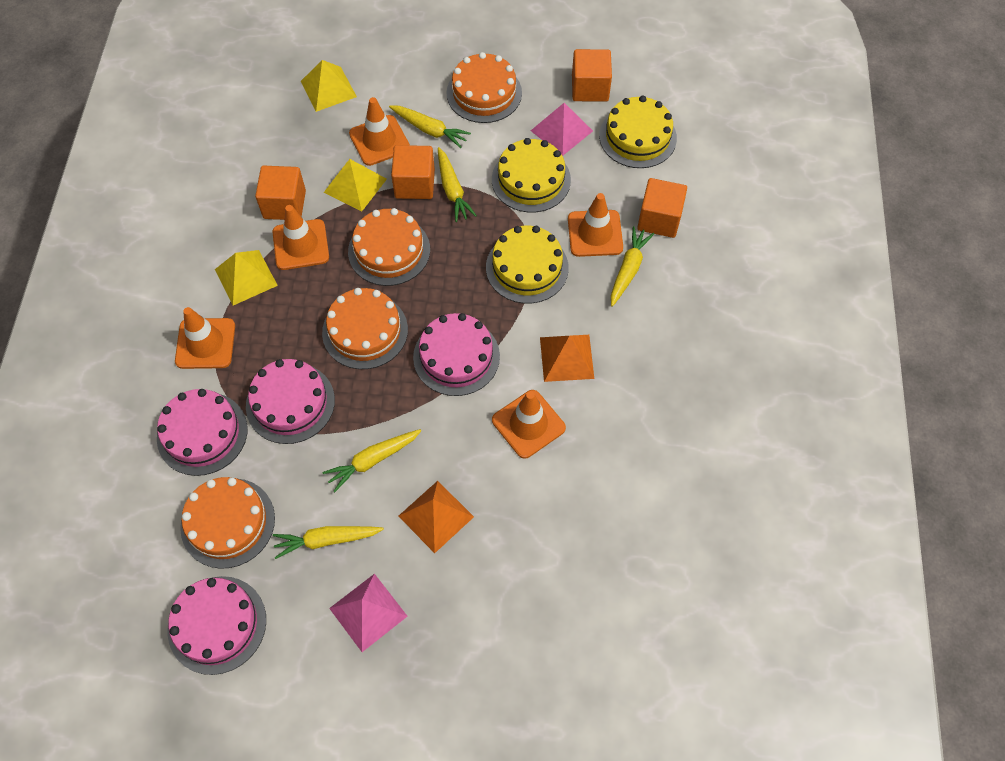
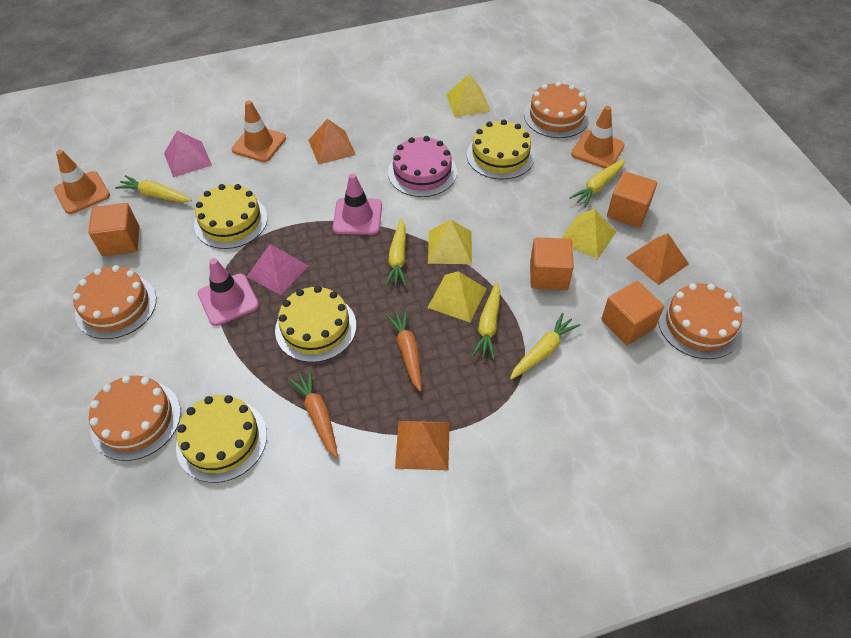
orange carrot: 0 -> 2
orange pyramid: 2 -> 3
orange traffic cone: 5 -> 3
pink cake: 4 -> 1
pink traffic cone: 0 -> 2
yellow cake: 3 -> 4
yellow pyramid: 3 -> 4

